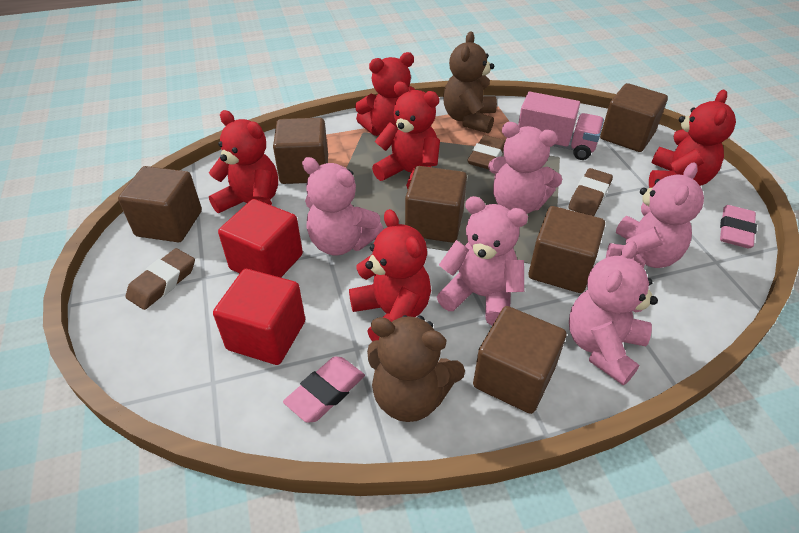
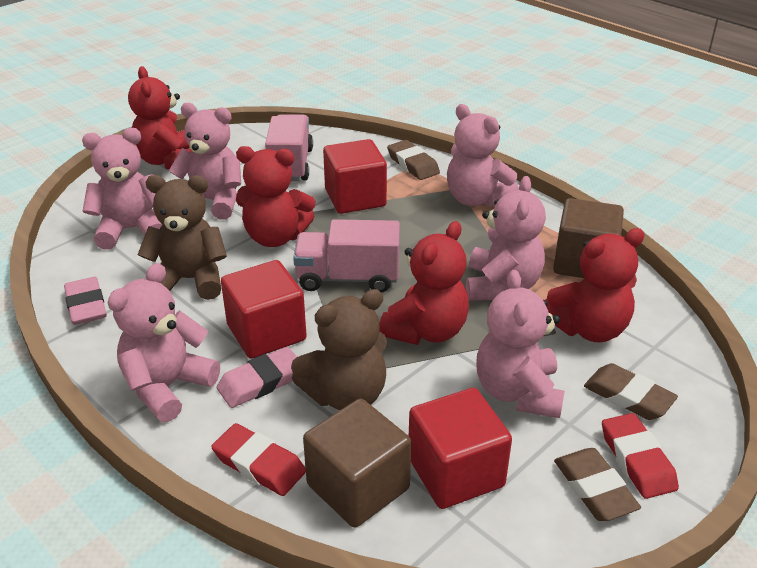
brown cube: 6 -> 2
pink teddy bear: 5 -> 6
pink truck: 1 -> 2
red cube: 2 -> 3
red eraser: 0 -> 2
red teddy bear: 5 -> 4

